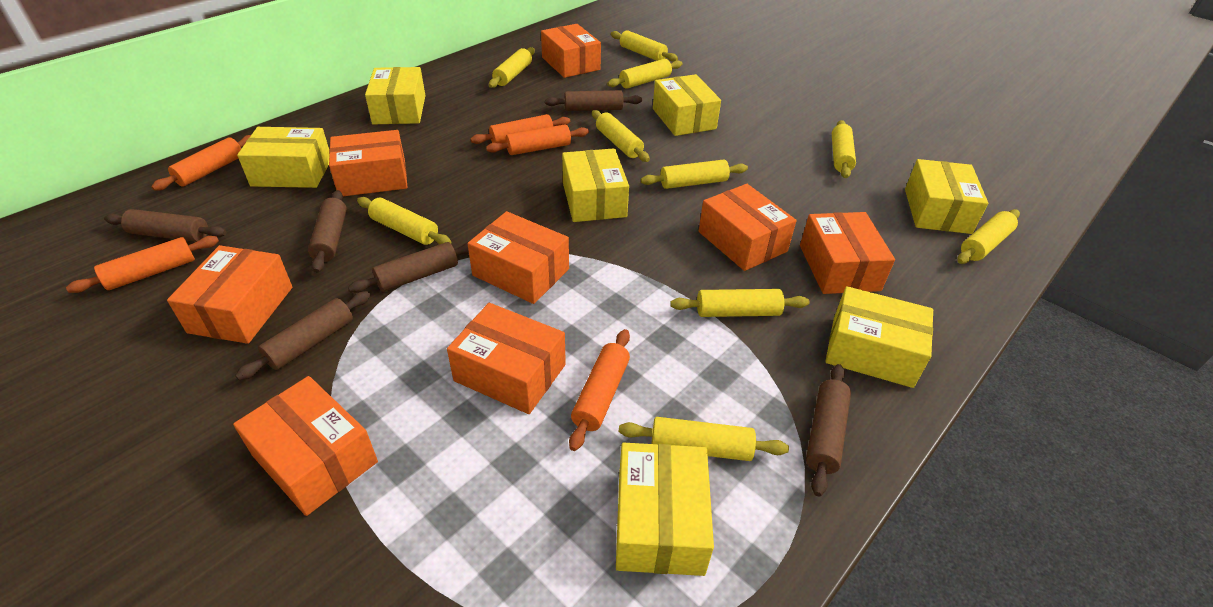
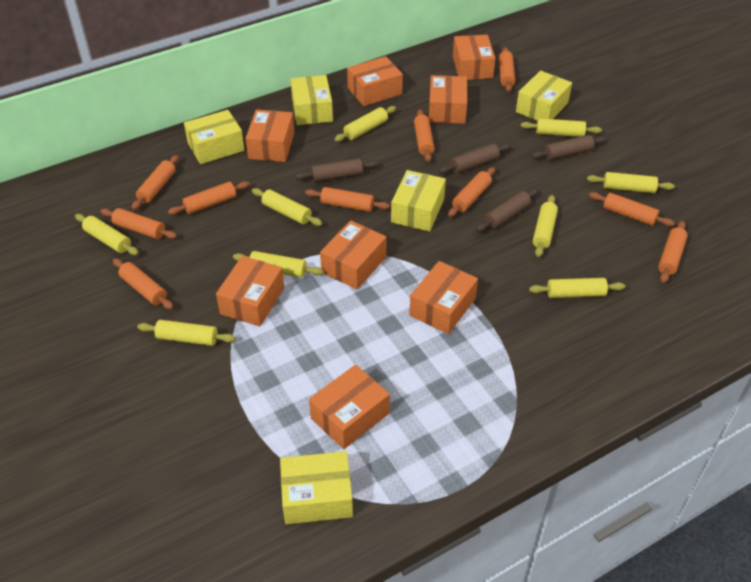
brown rolling pin: 6 -> 4
orange rolling pin: 5 -> 10
yellow box: 7 -> 5
yellow rolling pin: 10 -> 9

